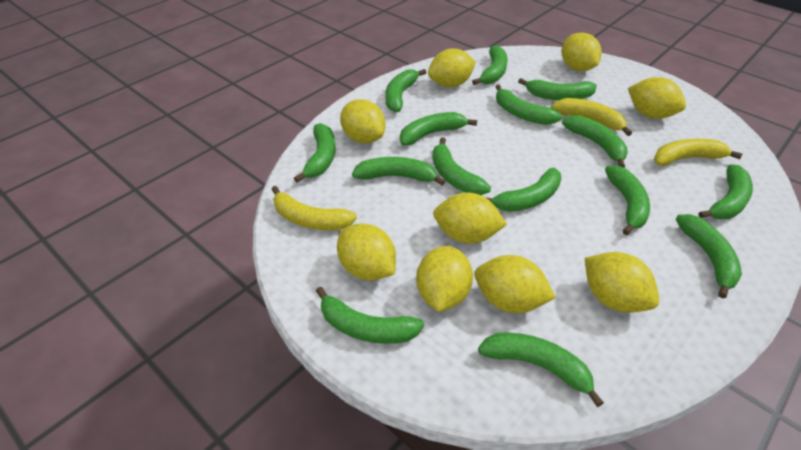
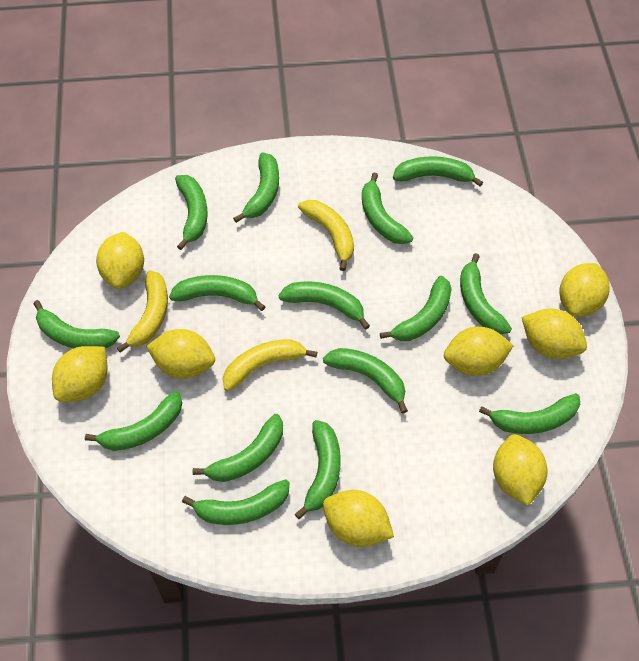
yellow lemon: 9 -> 8

